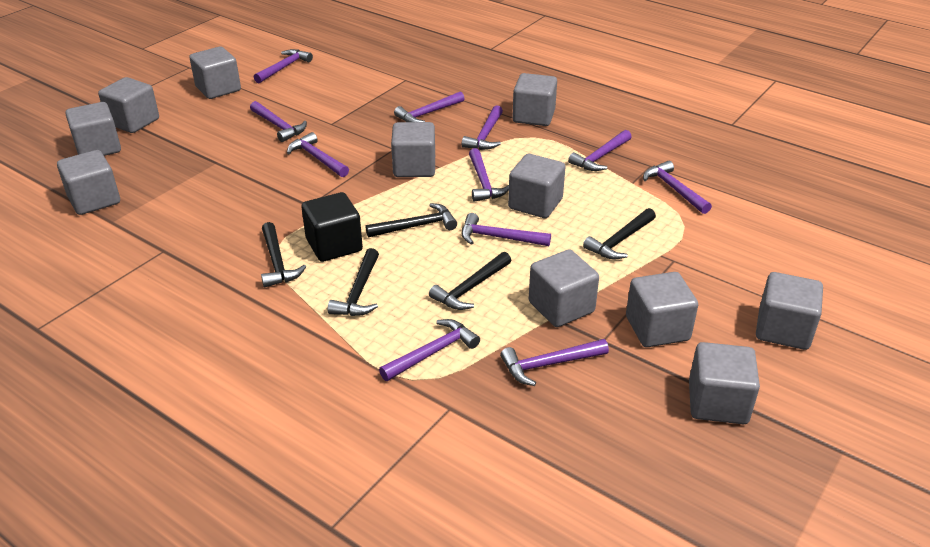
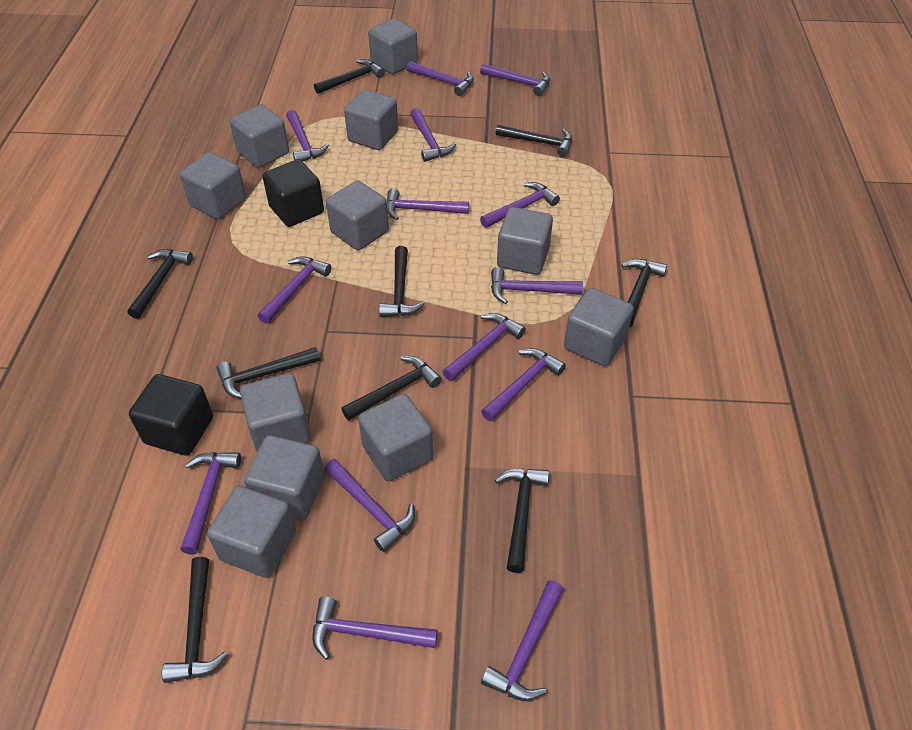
black cube: 1 -> 2
black hammer: 5 -> 9
purple hammer: 11 -> 14

